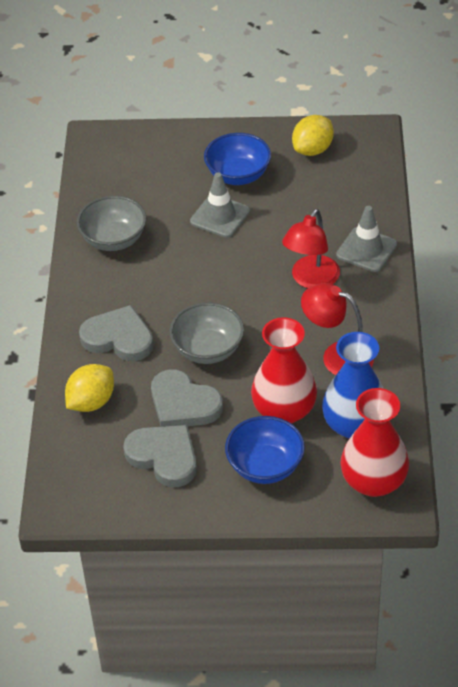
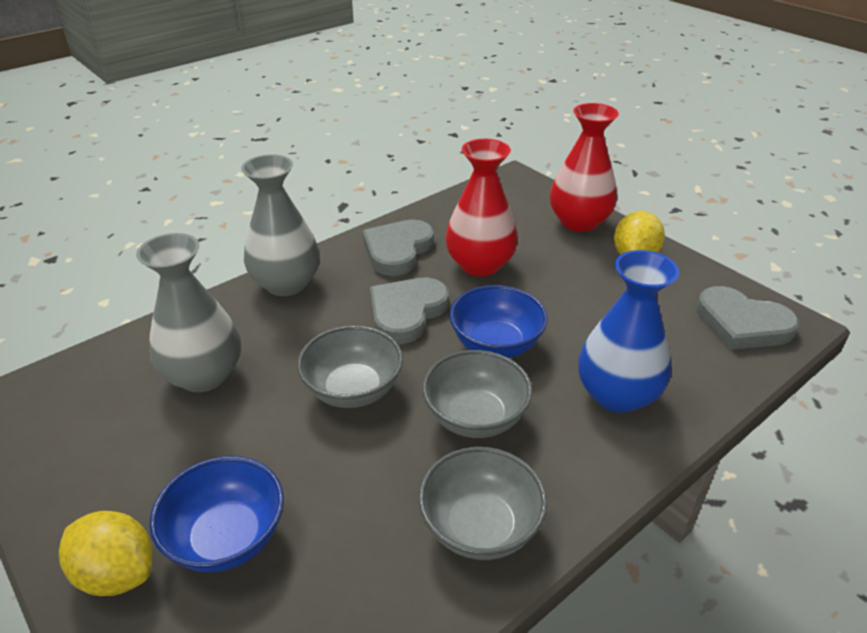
grey bowl: 2 -> 3
grey traffic cone: 2 -> 0
grey vase: 0 -> 2
red lamp: 2 -> 0

